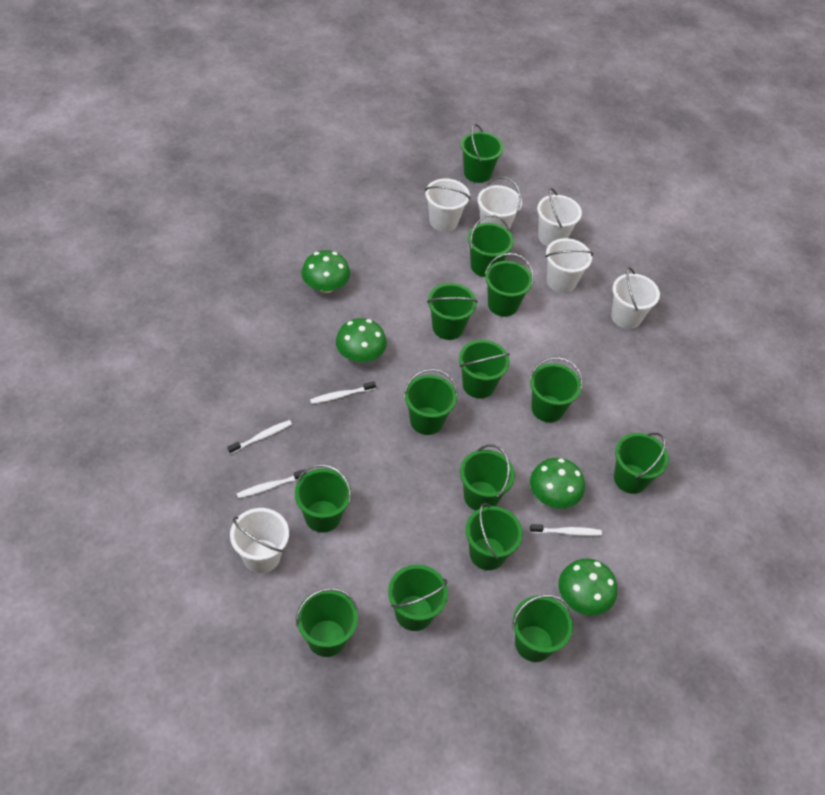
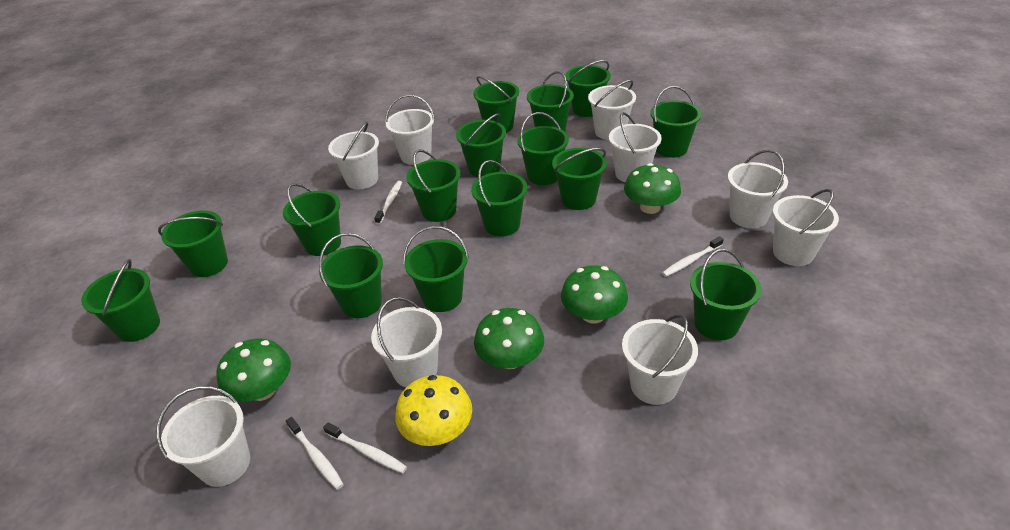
green bucket: 14 -> 15
white bucket: 6 -> 9
yellow mushroom: 0 -> 1

